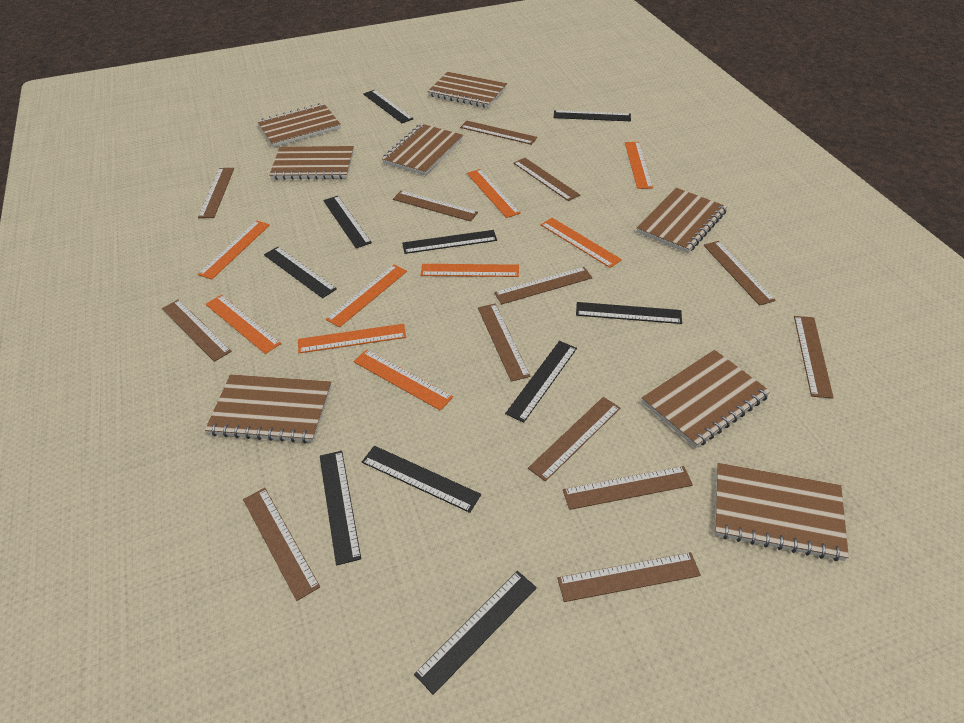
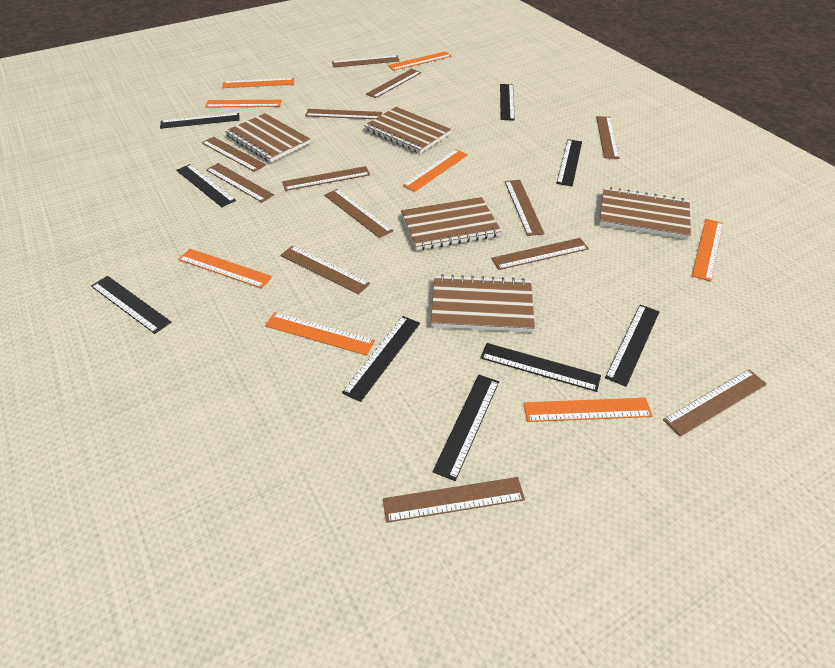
black ruler: 10 -> 9
brown notebook: 8 -> 5
orange ruler: 9 -> 8

